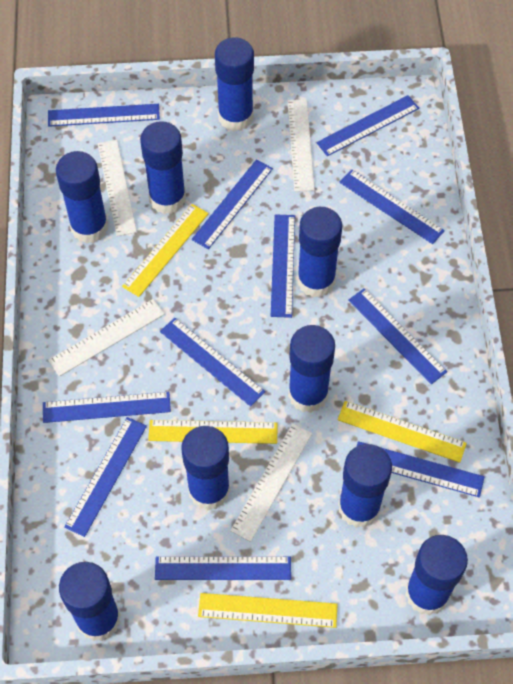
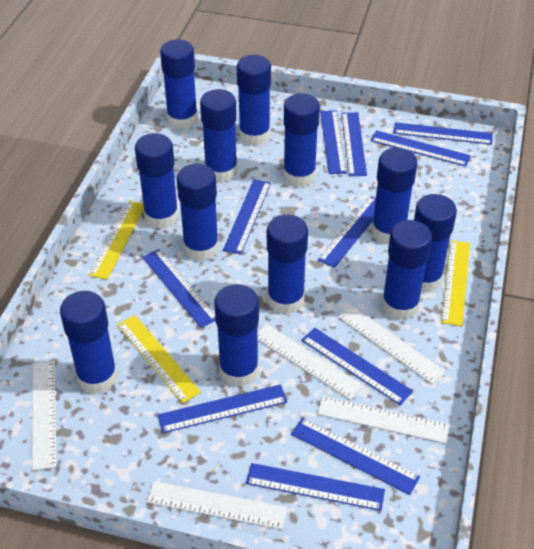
blue glue stick: 9 -> 12
white ruler: 4 -> 5
yellow ruler: 4 -> 3

